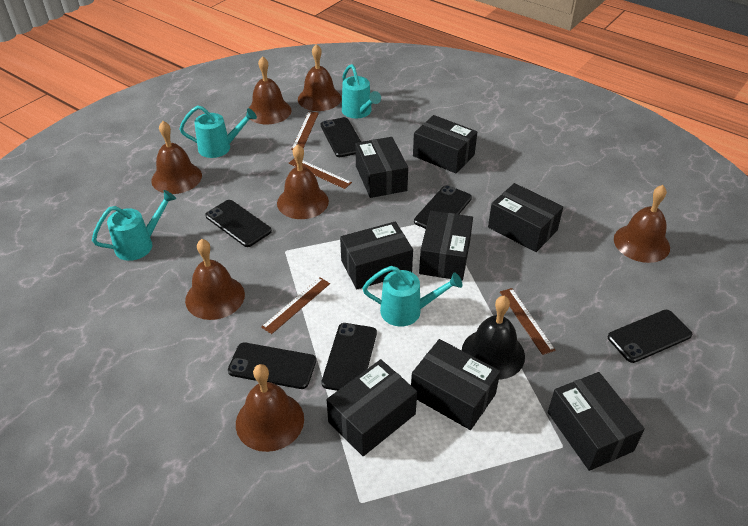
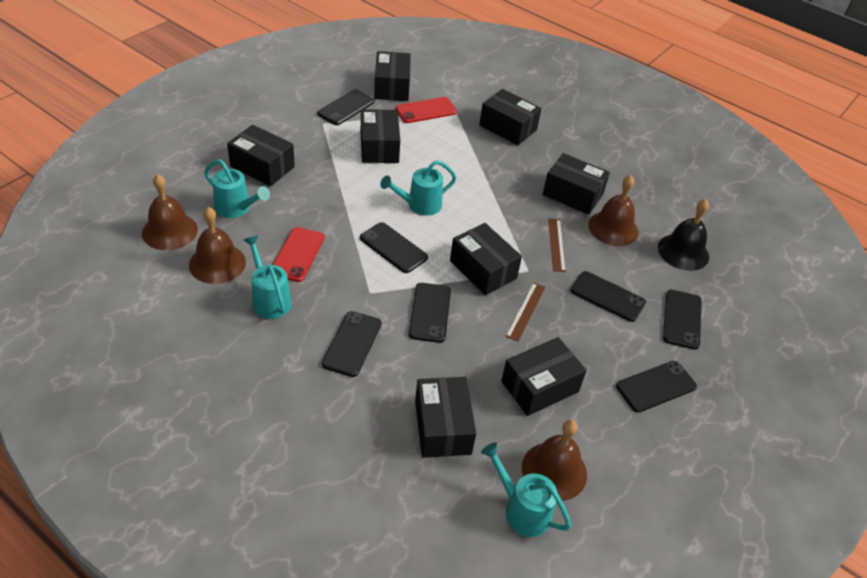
black phone: 6 -> 7
brown bell: 7 -> 4
brown ruler: 4 -> 2
red phone: 0 -> 2

